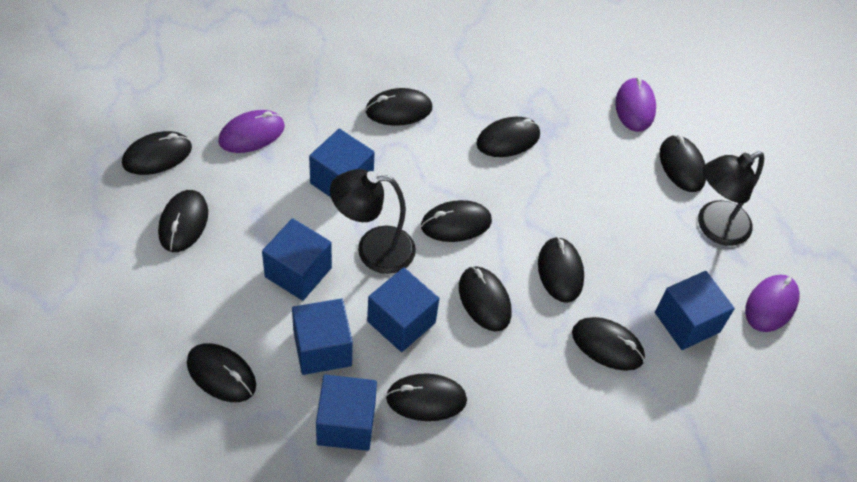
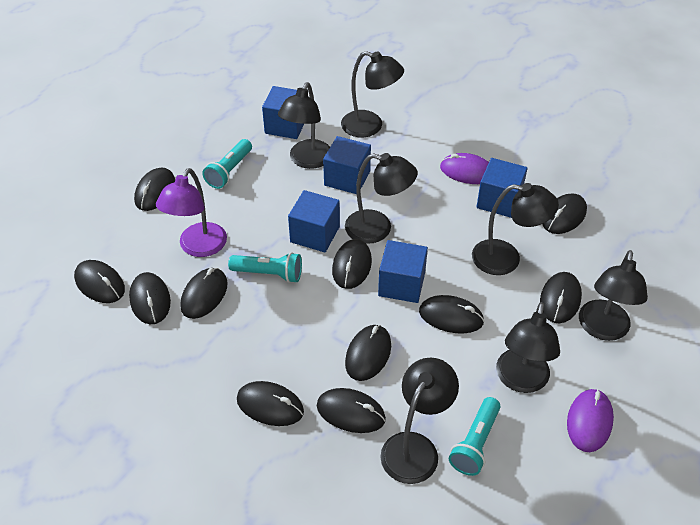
black lamp: 2 -> 7
blue cube: 6 -> 5
purple lamp: 0 -> 1
purple mouse: 3 -> 2
turquoise flashlight: 0 -> 3

